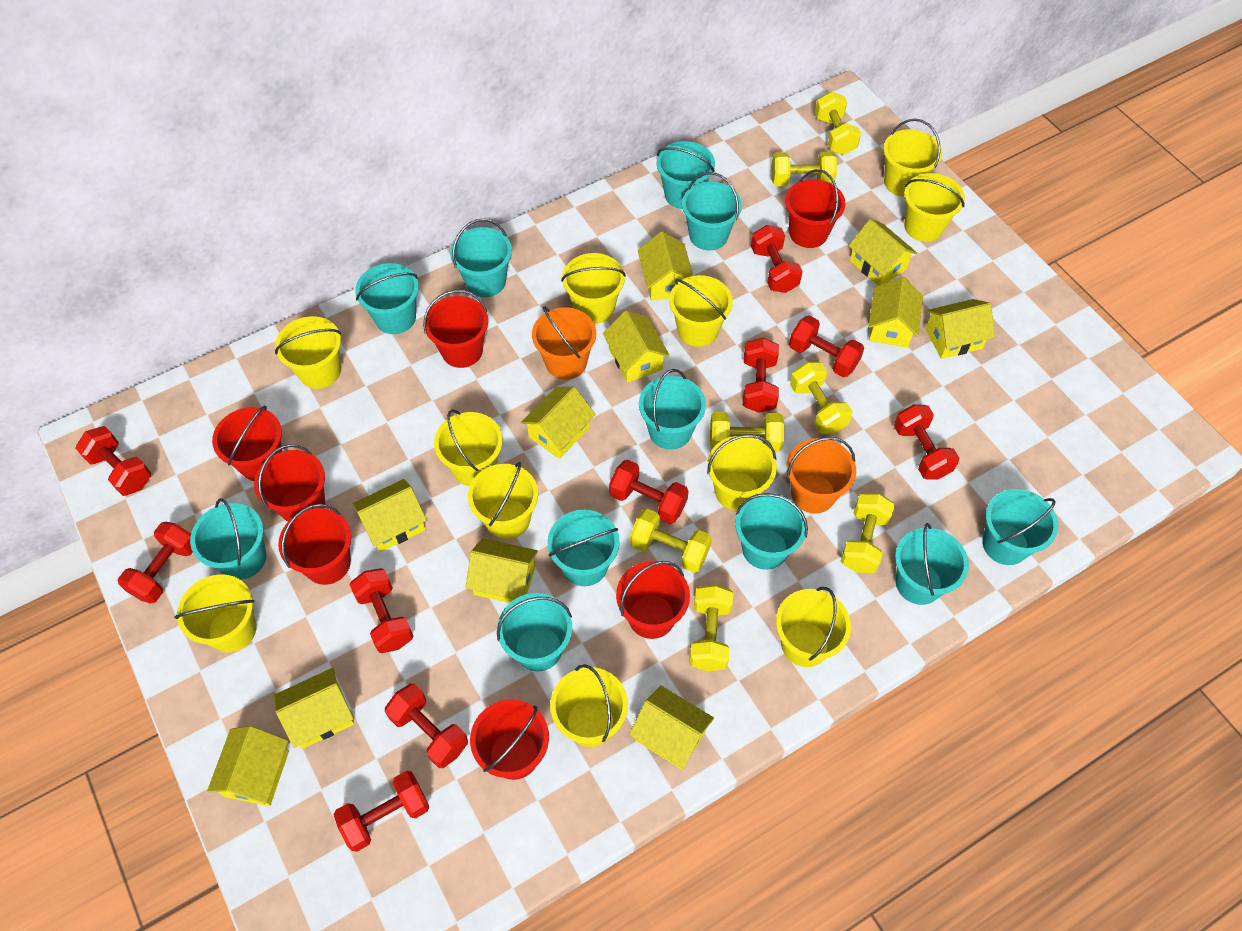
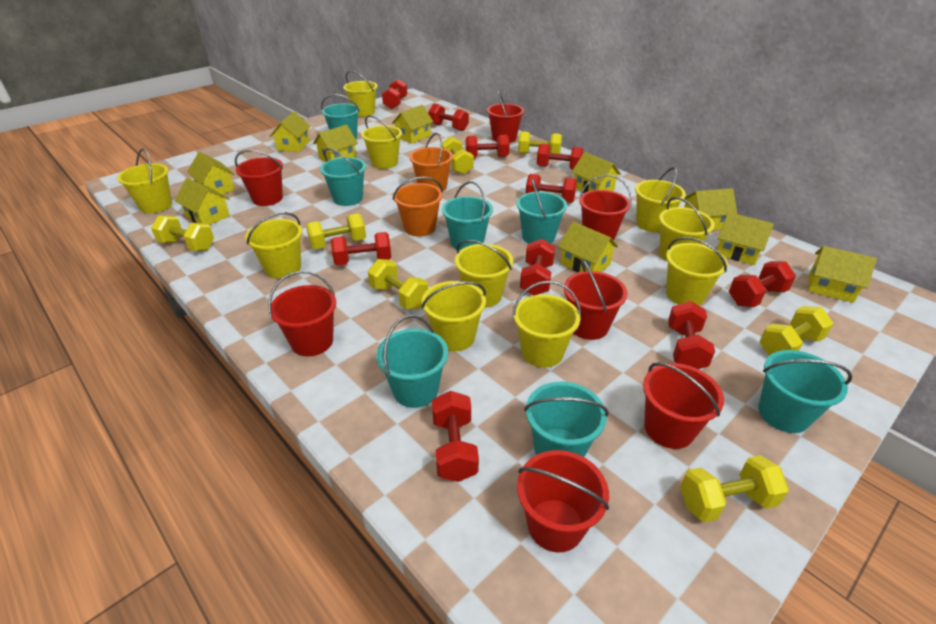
turquoise bucket: 11 -> 7
yellow bucket: 11 -> 10
yellow house: 11 -> 10

